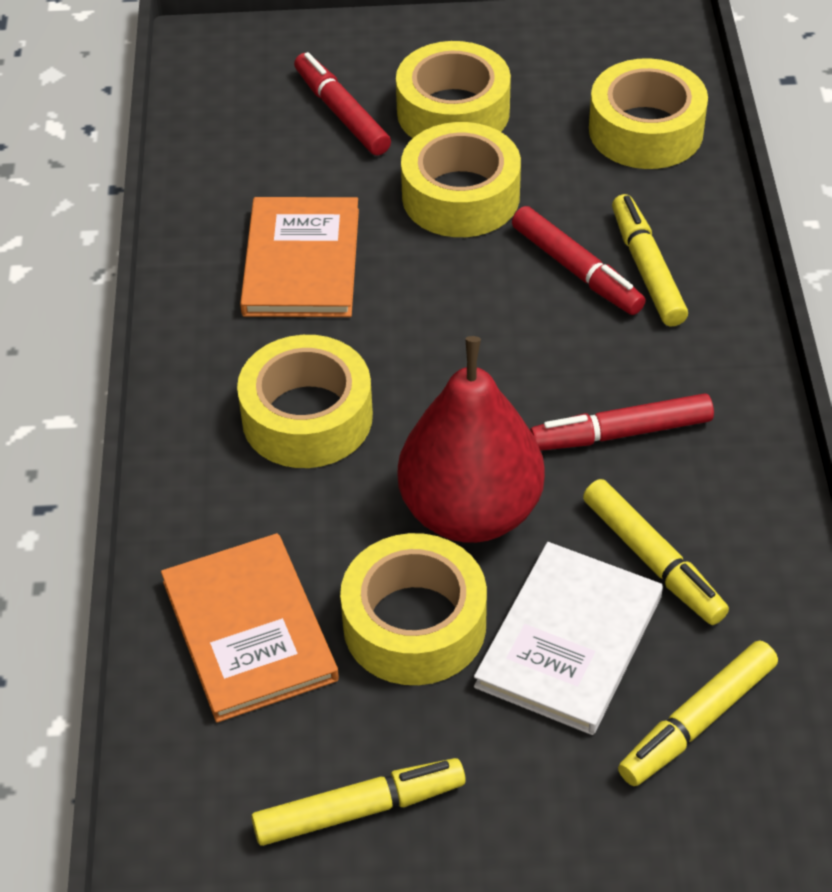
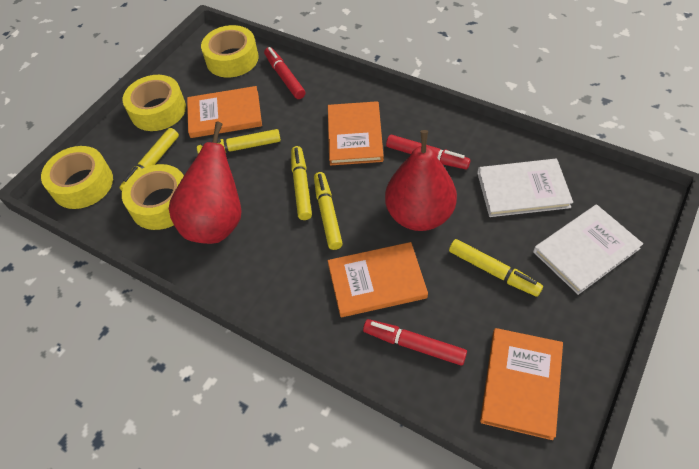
orange book: 2 -> 4
red pear: 1 -> 2
white book: 1 -> 2
yellow marker: 4 -> 5
yellow tape: 5 -> 4

